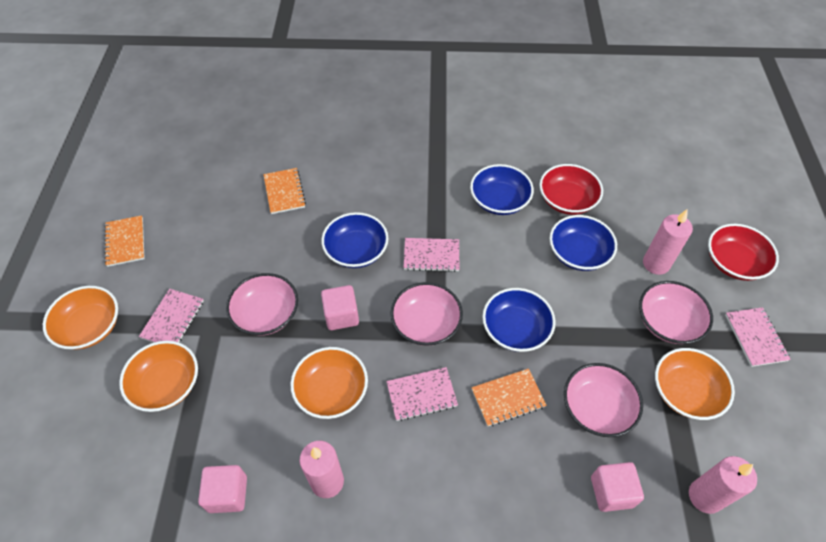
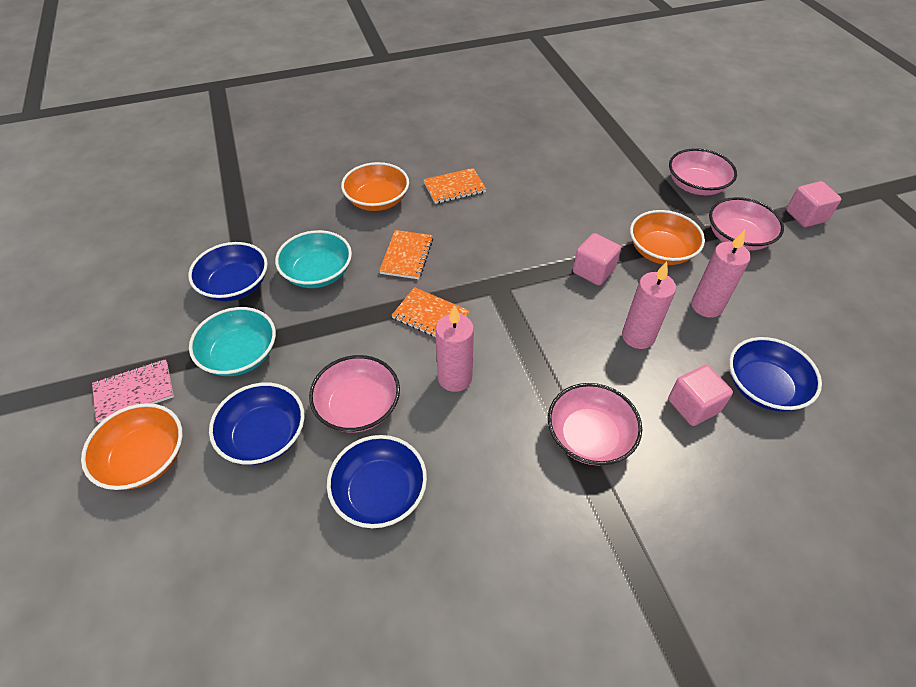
orange bowl: 4 -> 3
pink notebook: 4 -> 1
red bowl: 2 -> 0
turquoise bowl: 0 -> 2

